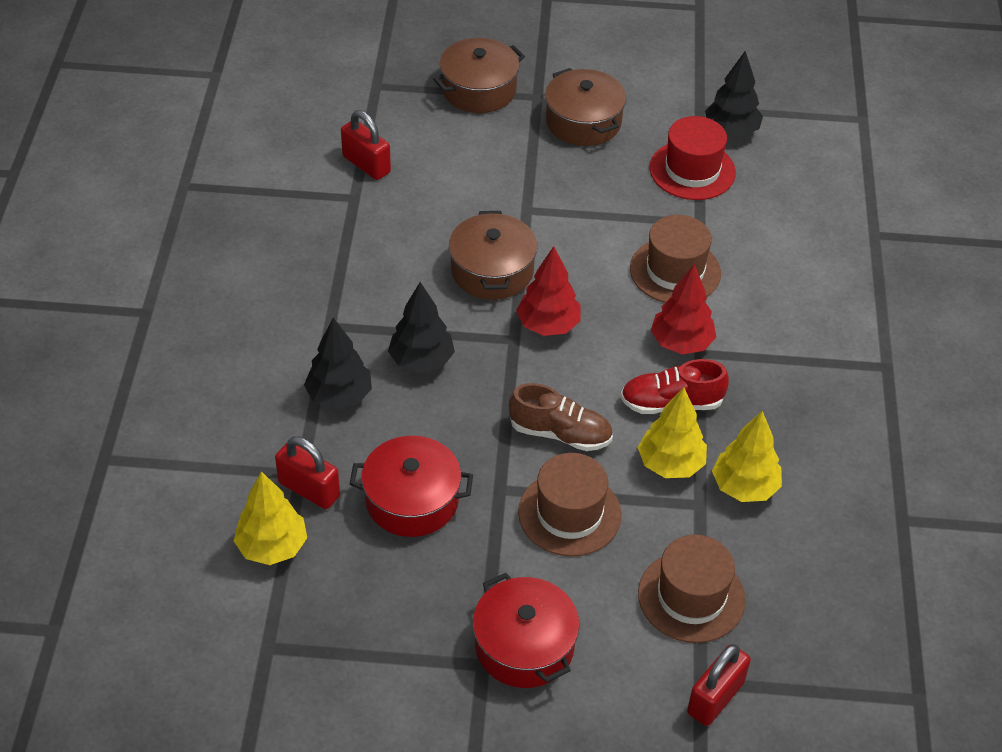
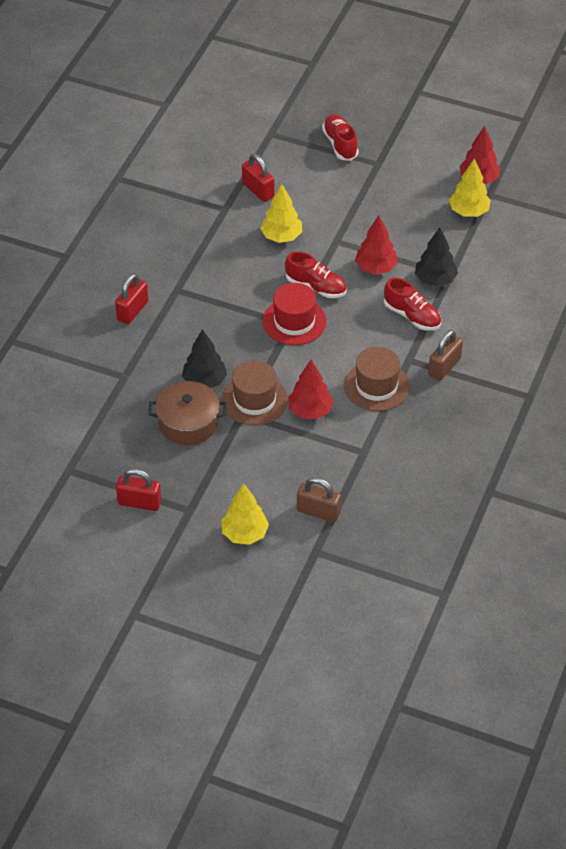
black tree: 3 -> 2
brown hat: 3 -> 2
brown padlock: 0 -> 2
brown pot: 3 -> 1
brown shoe: 1 -> 0
red pot: 2 -> 0
red shoe: 1 -> 3
red tree: 2 -> 3

